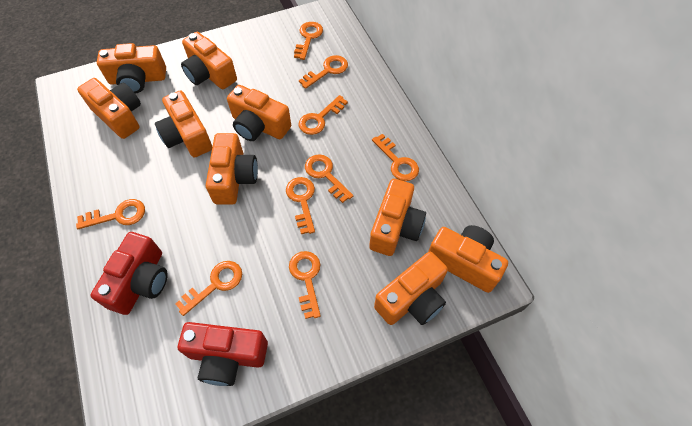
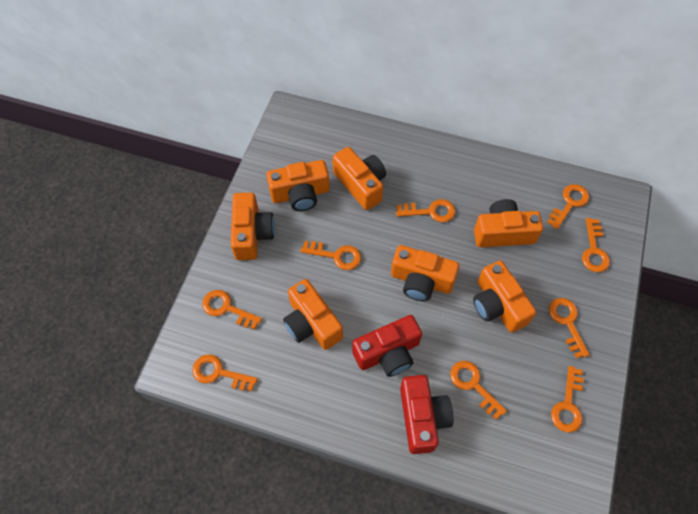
orange camera: 9 -> 7

